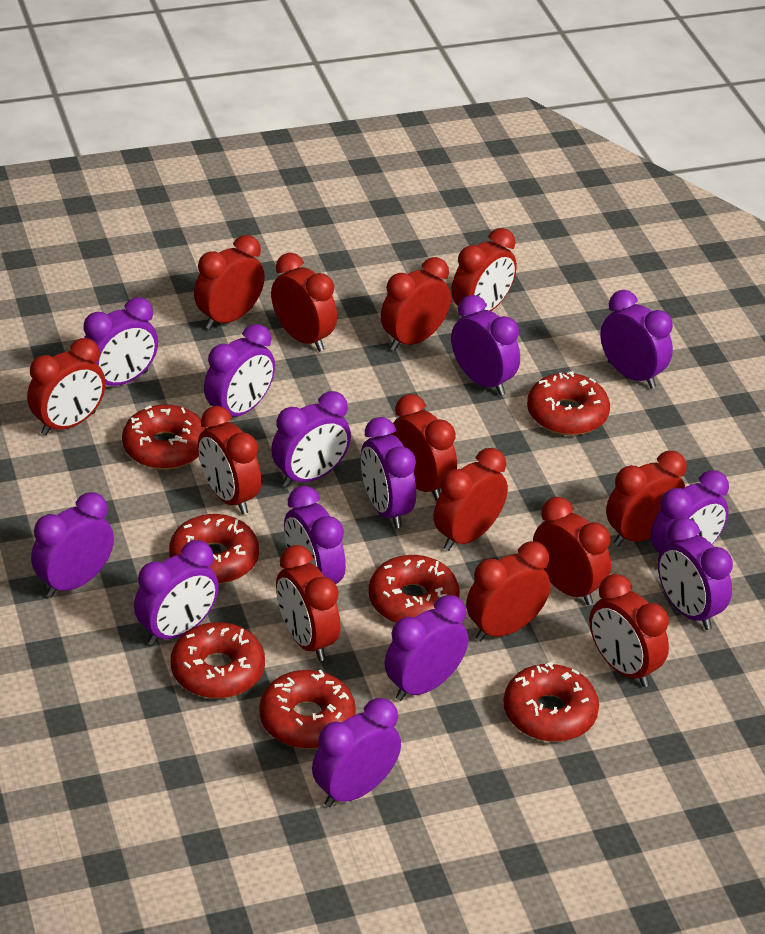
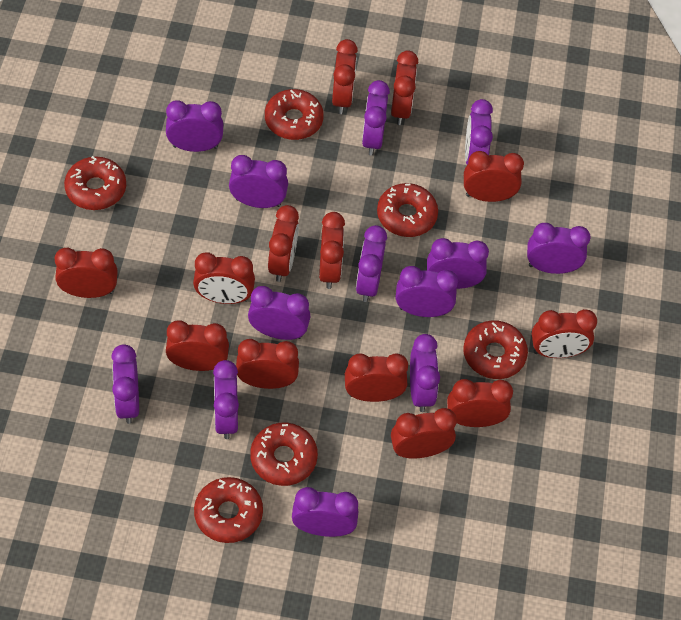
red donut: 7 -> 6

